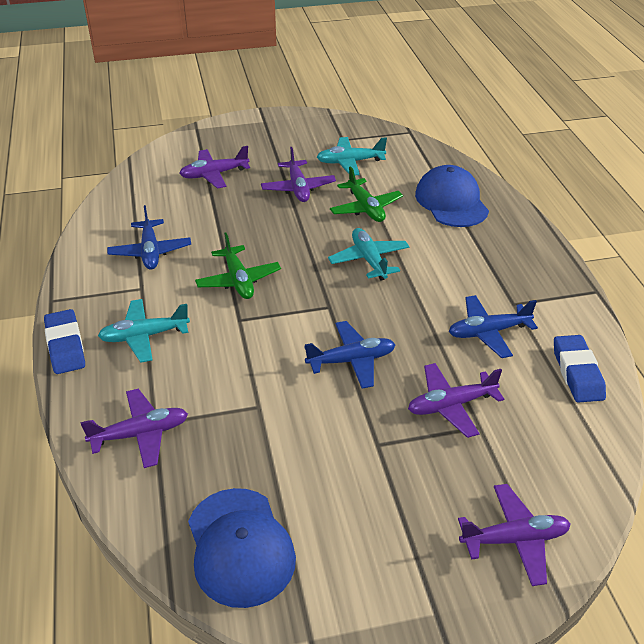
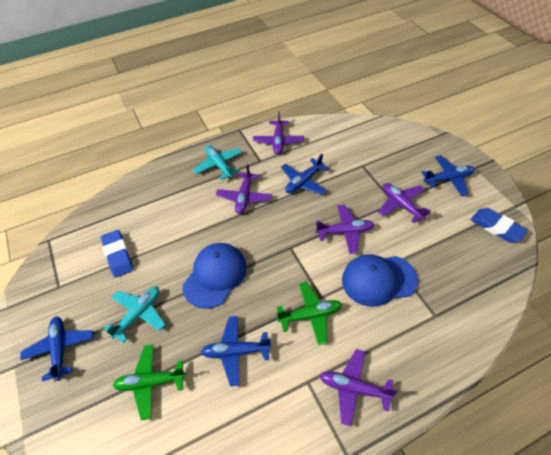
blue plane: 3 -> 4
turquoise plane: 3 -> 2

